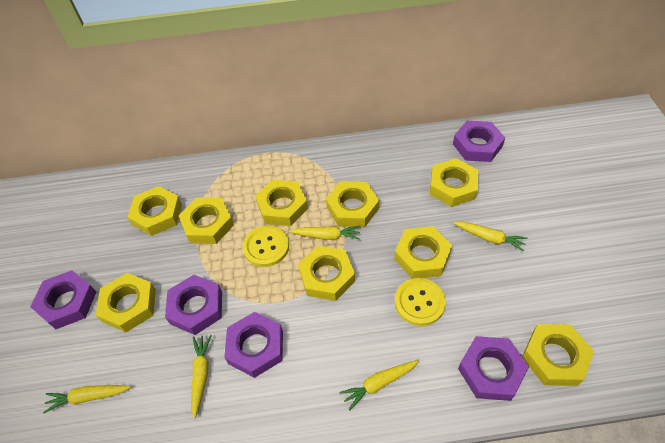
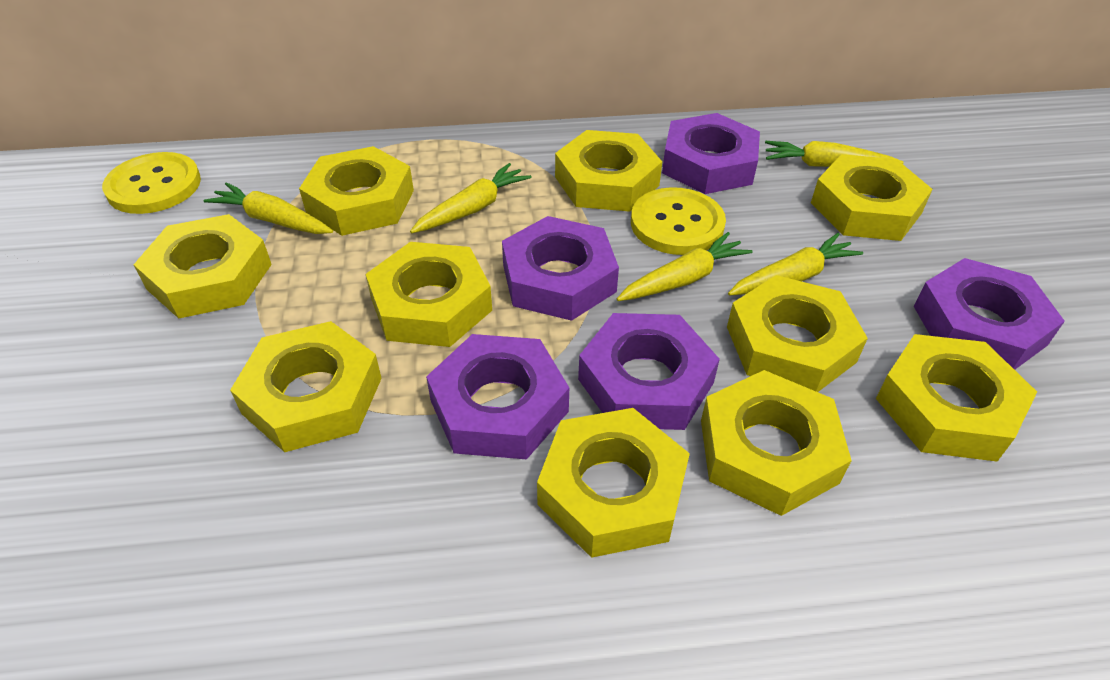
yellow nut: 9 -> 10

